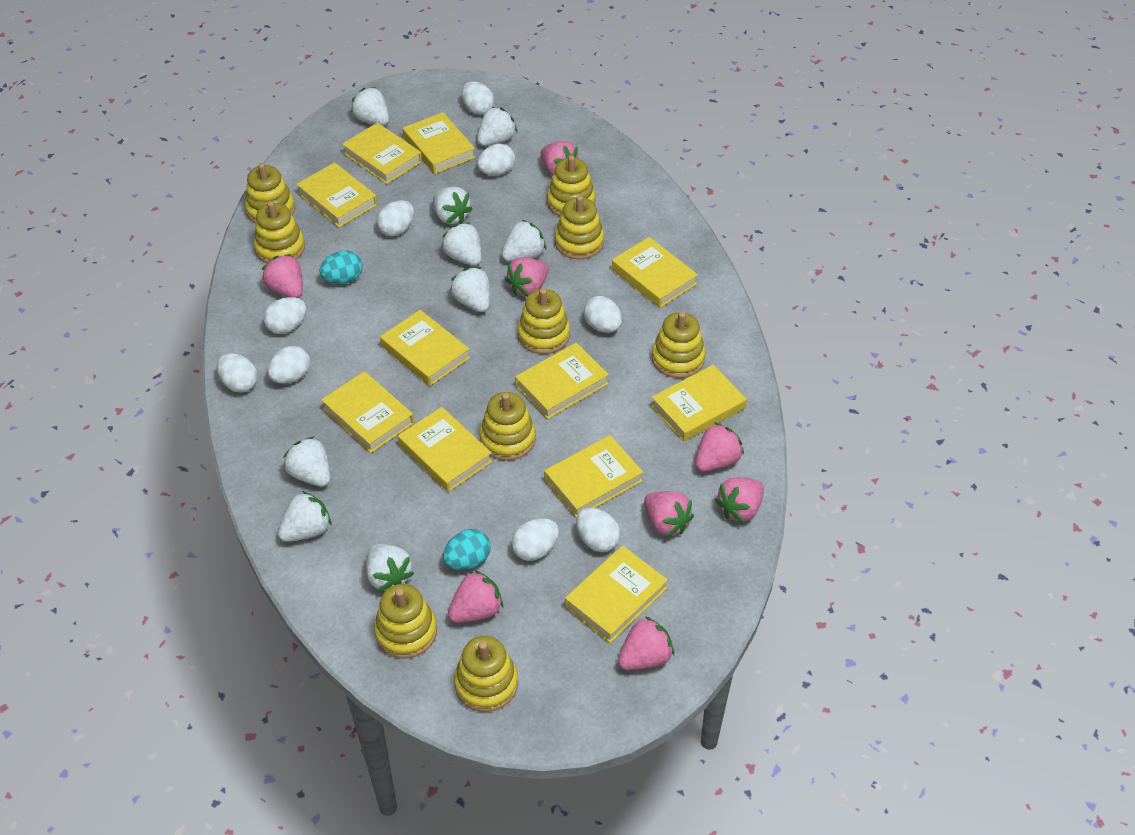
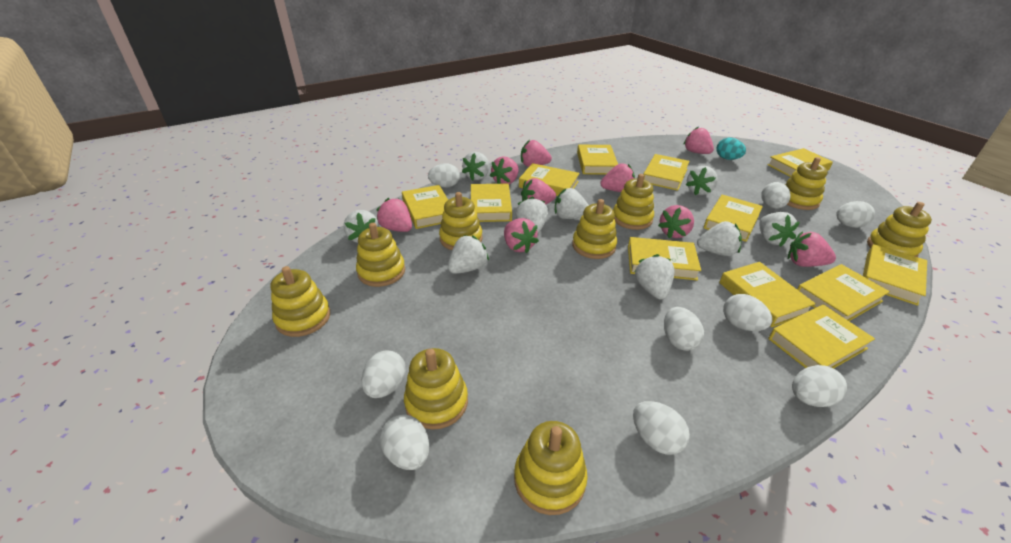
pink strawberry: 8 -> 9
turquoise egg: 2 -> 1
yellow book: 11 -> 12

